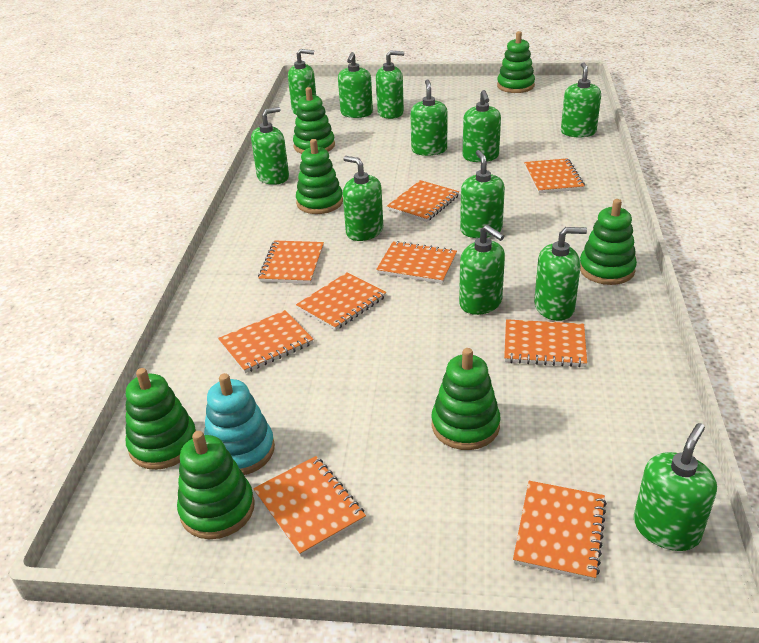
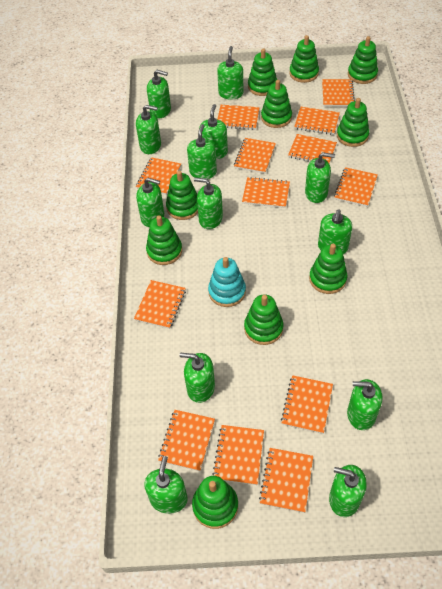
green soap dispenser: 12 -> 13
green stacking toy: 7 -> 10
orange notebook: 9 -> 13

